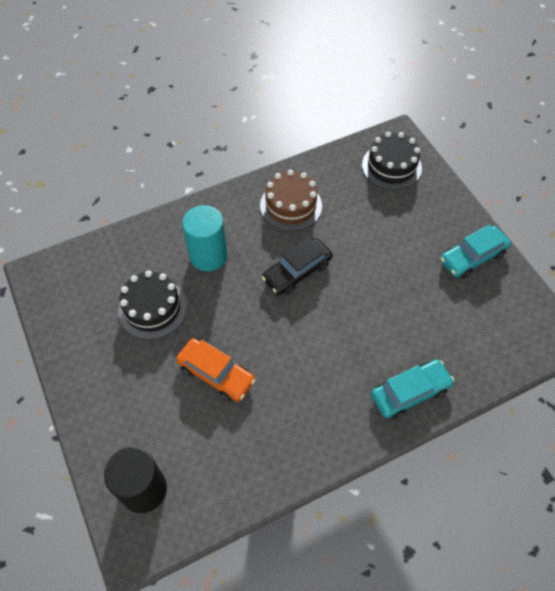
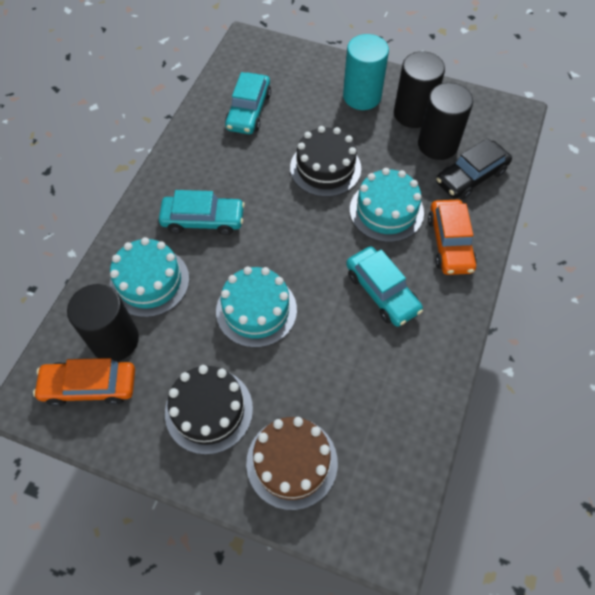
black cylinder: 1 -> 3
orange car: 1 -> 2
turquoise cake: 0 -> 3
turquoise car: 2 -> 3

